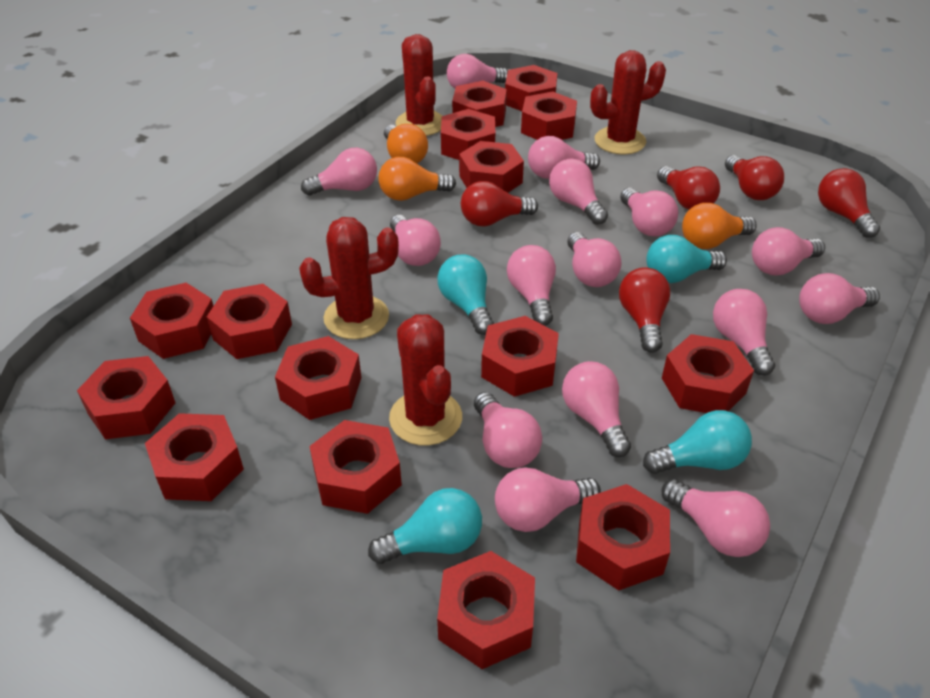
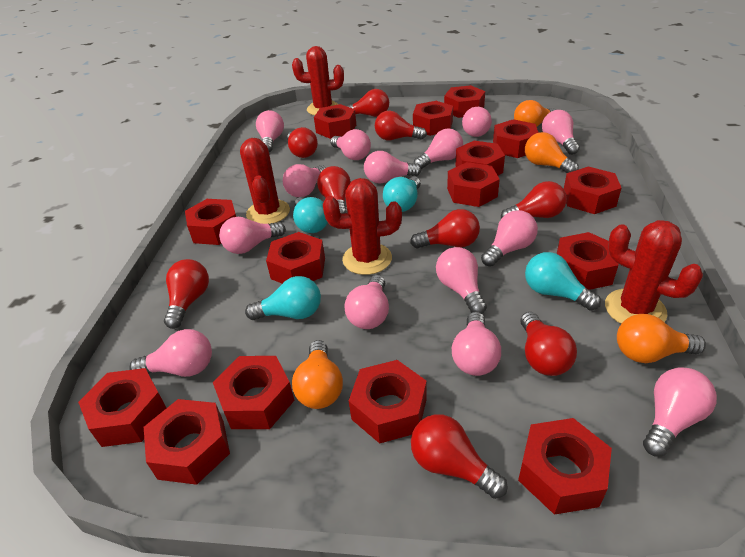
orange light bulb: 3 -> 4
pink light bulb: 15 -> 14
red light bulb: 5 -> 9

